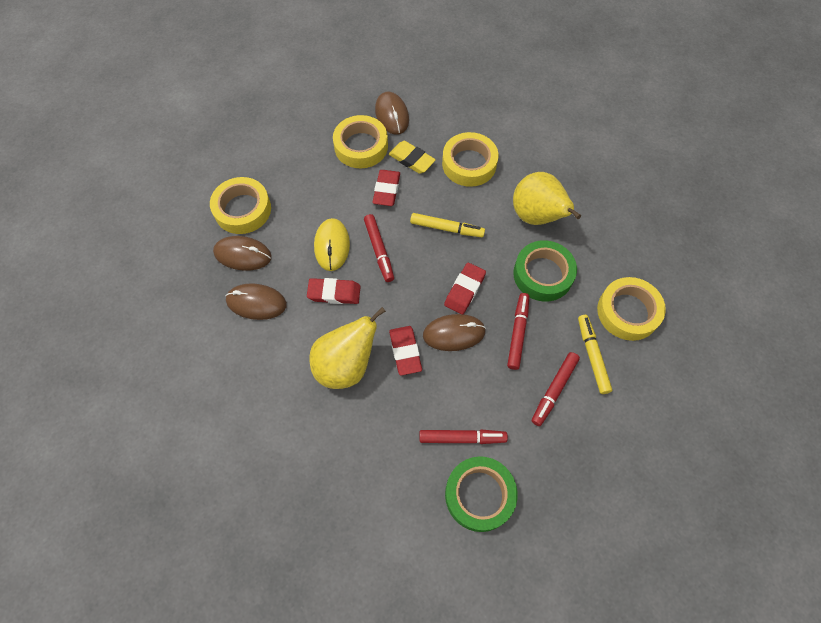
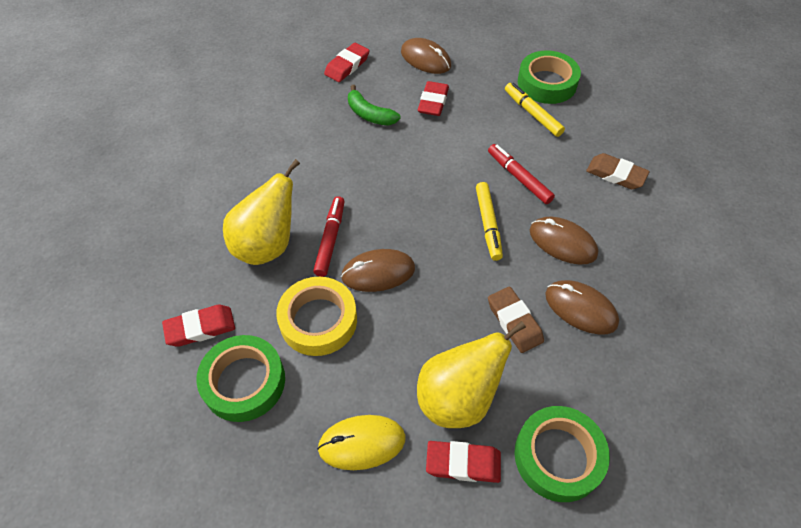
brown eraser: 0 -> 2
green banana: 0 -> 1
green tape: 2 -> 3
red marker: 4 -> 2
yellow eraser: 1 -> 0
yellow tape: 4 -> 1

